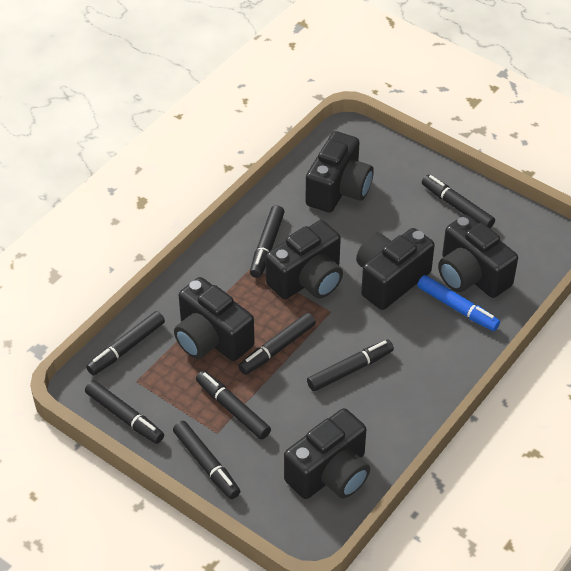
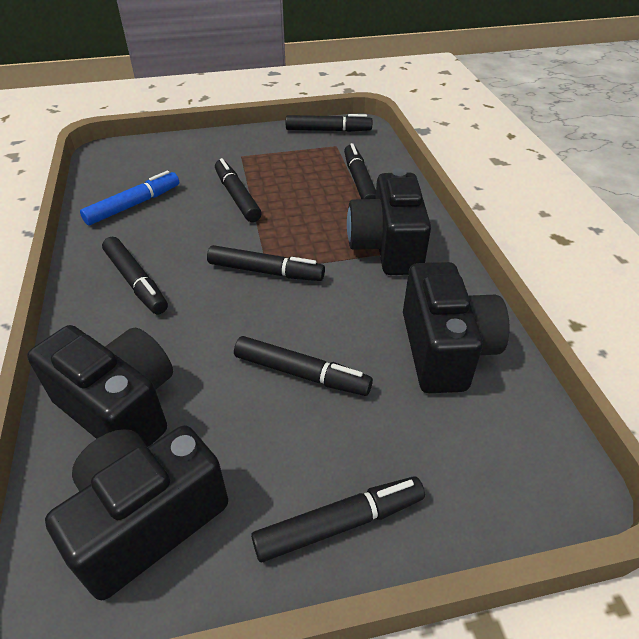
black camera: 6 -> 4
black marker: 8 -> 7

